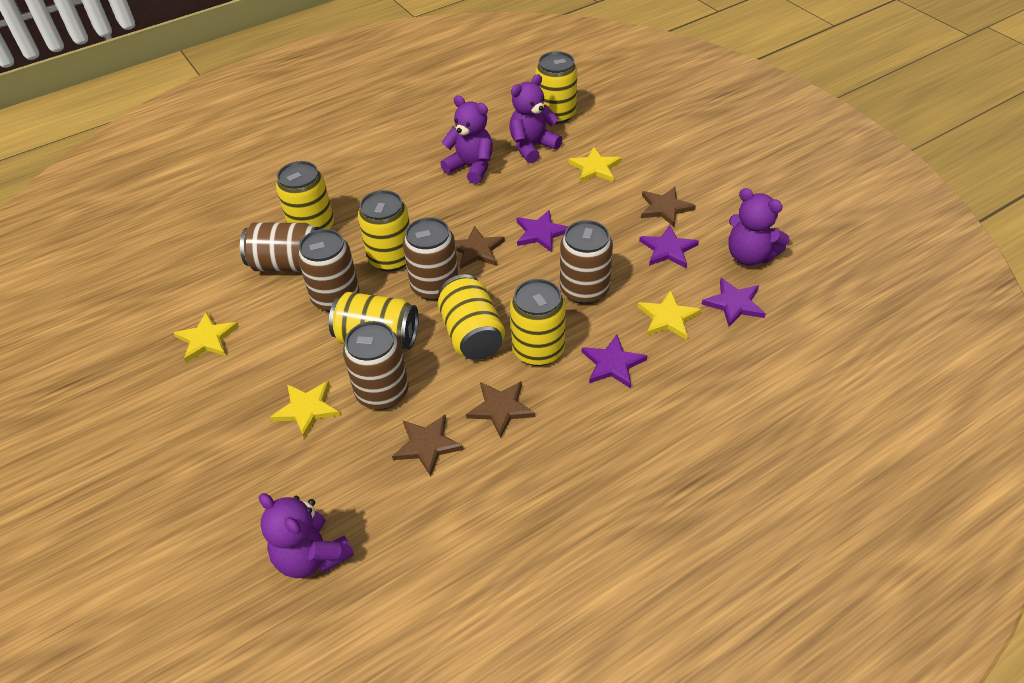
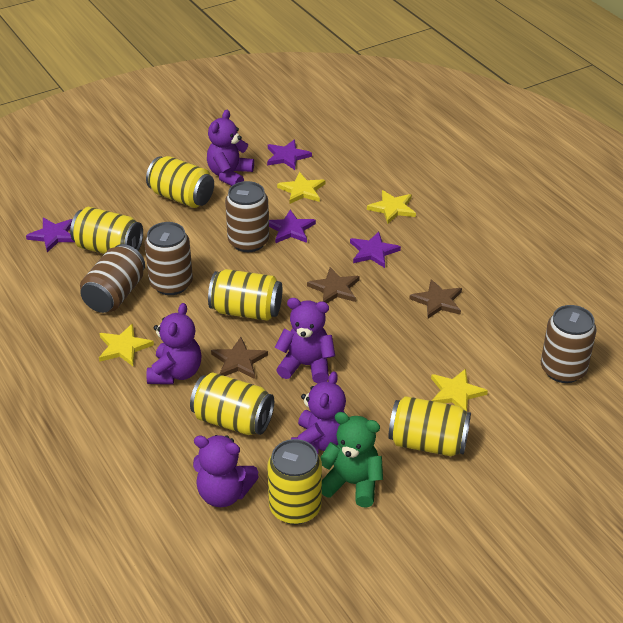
brown can: 5 -> 4
brown star: 4 -> 3
green teddy bear: 0 -> 1
purple teddy bear: 4 -> 5

